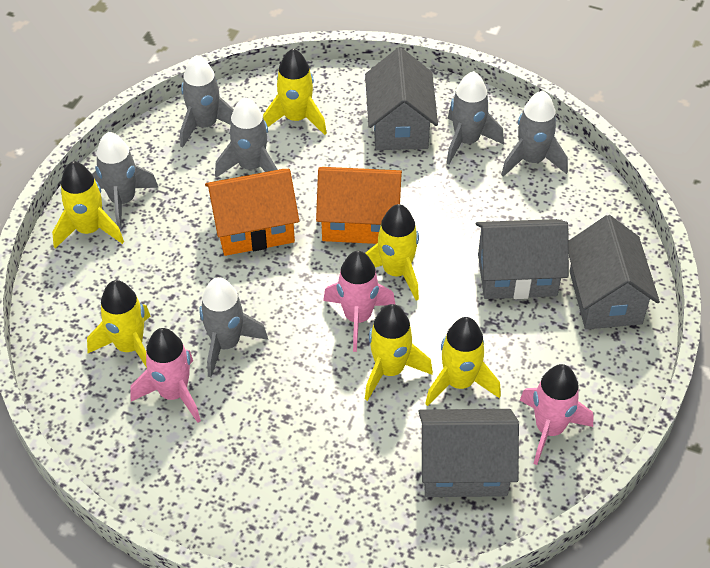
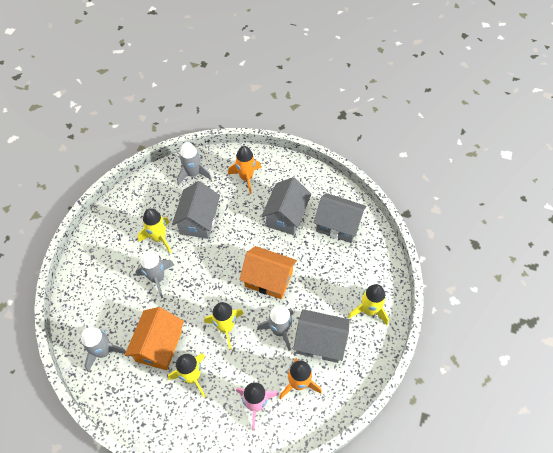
grey rocket: 6 -> 4
orange rocket: 0 -> 2
pink rocket: 3 -> 1
yellow rocket: 6 -> 4

